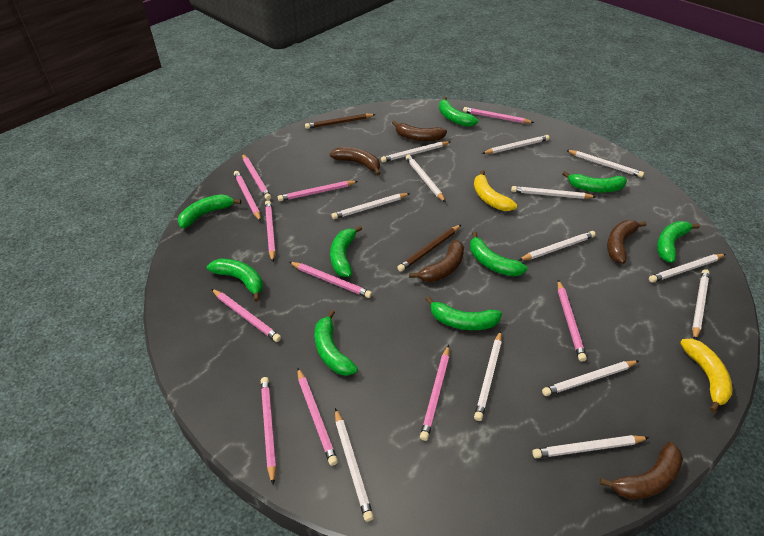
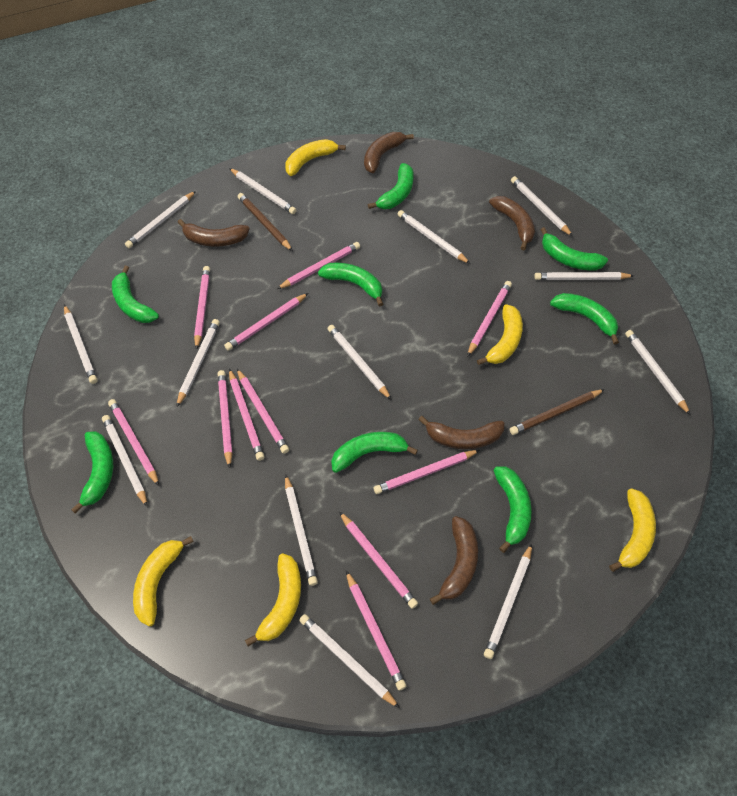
green banana: 9 -> 8
yellow banana: 2 -> 5

